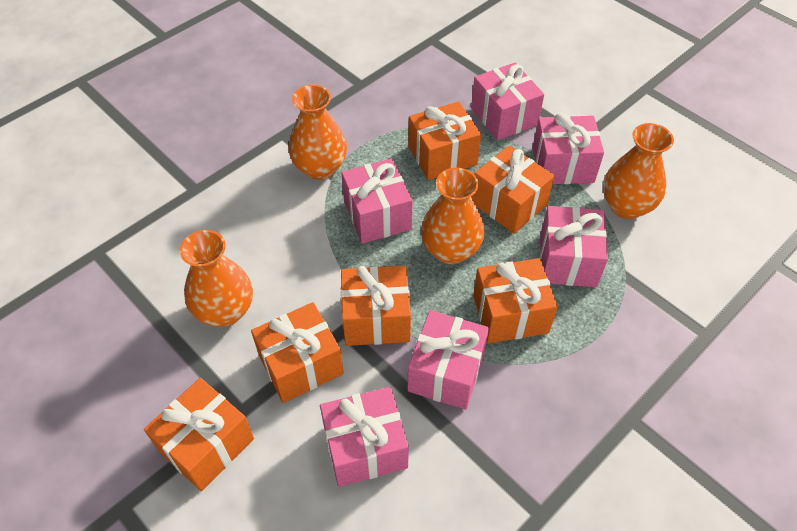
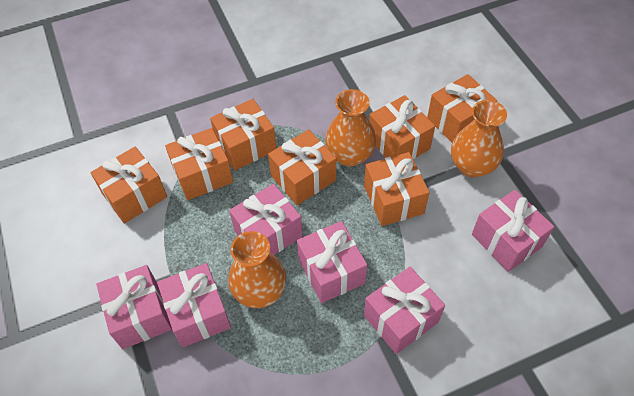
orange gift: 6 -> 7
orange vase: 4 -> 3

